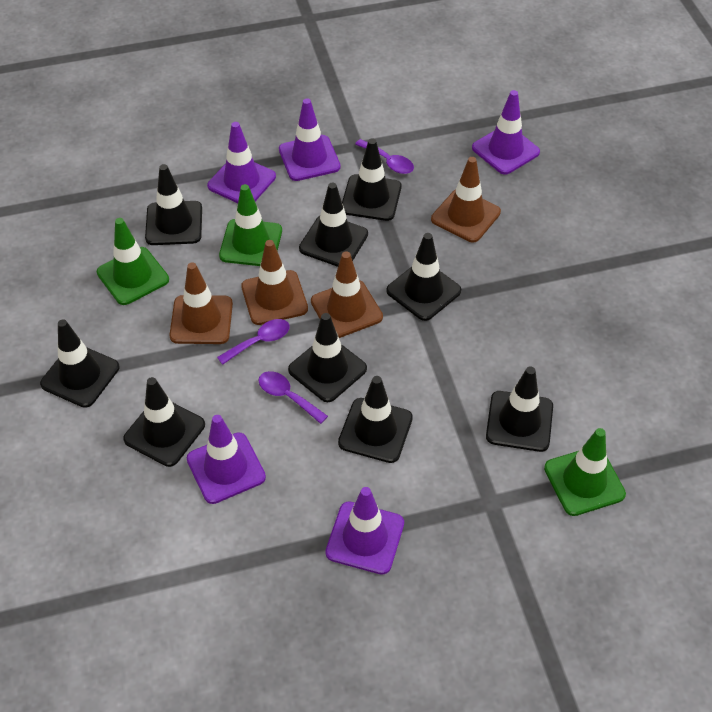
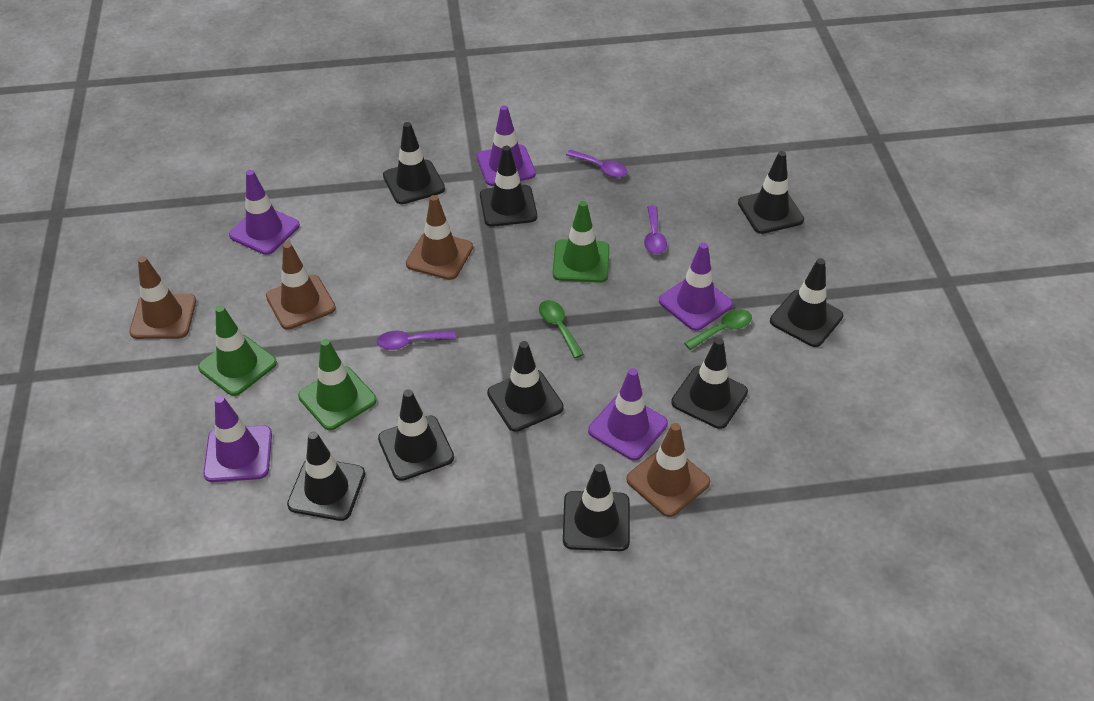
green spoon: 0 -> 2

